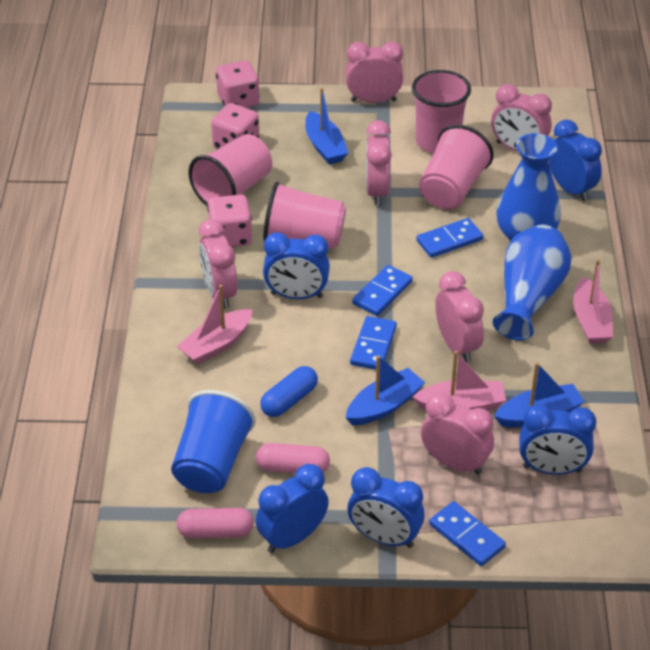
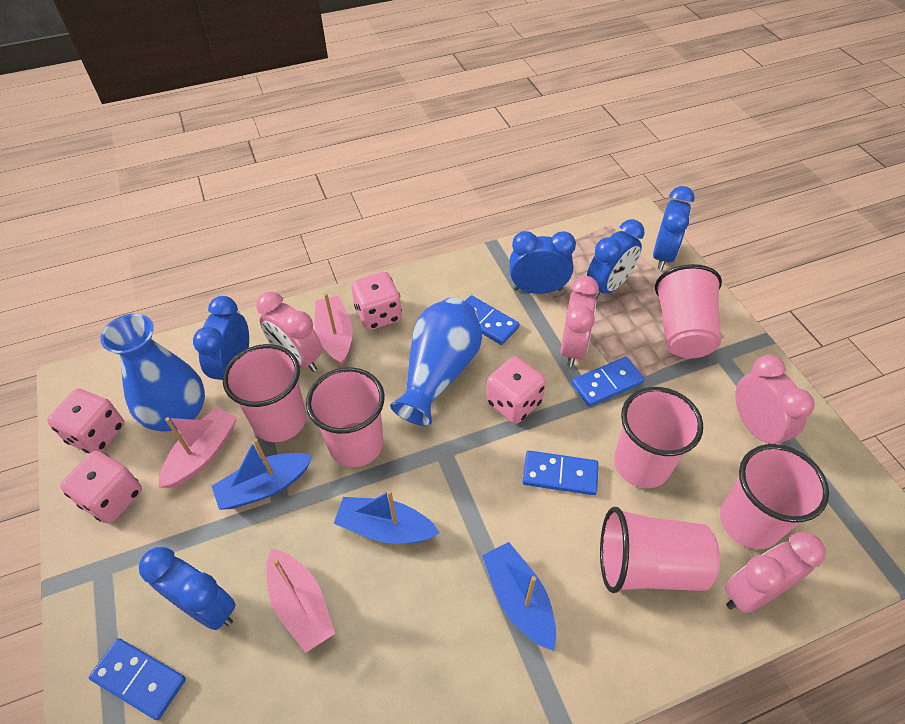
blue capsule: 1 -> 0
blue cup: 1 -> 0
pink capsule: 2 -> 0
pink clock: 6 -> 4
pink cup: 4 -> 6
pink dice: 3 -> 4

